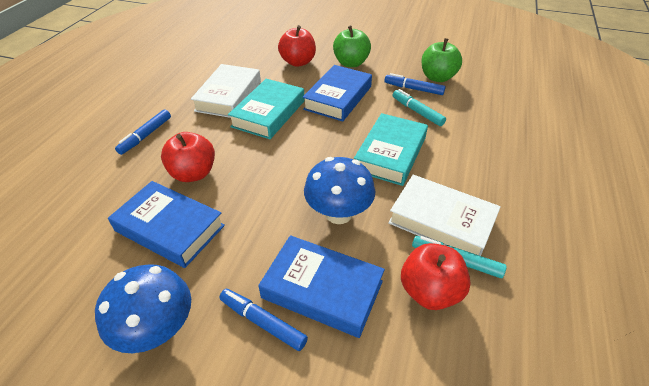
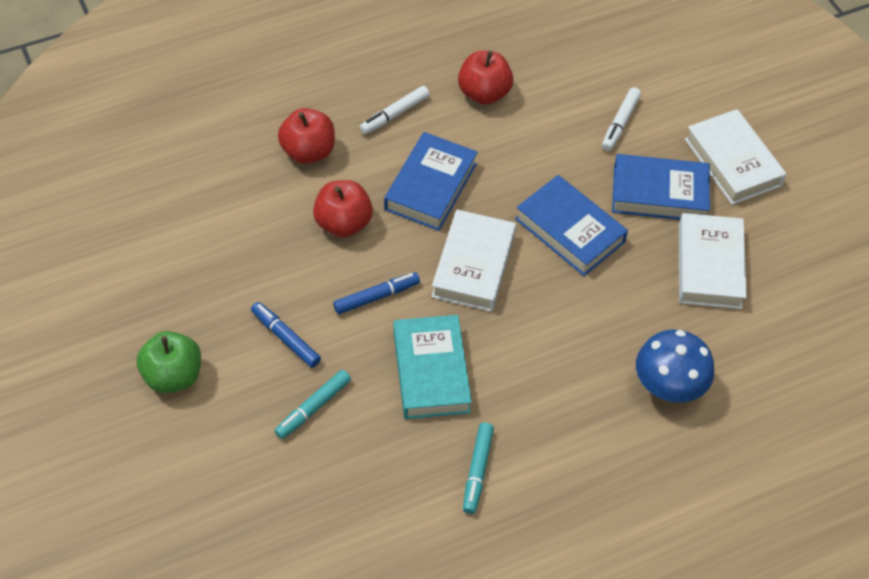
blue marker: 3 -> 2
blue mushroom: 2 -> 1
green apple: 2 -> 1
turquoise book: 2 -> 1
white book: 2 -> 3
white marker: 0 -> 2

